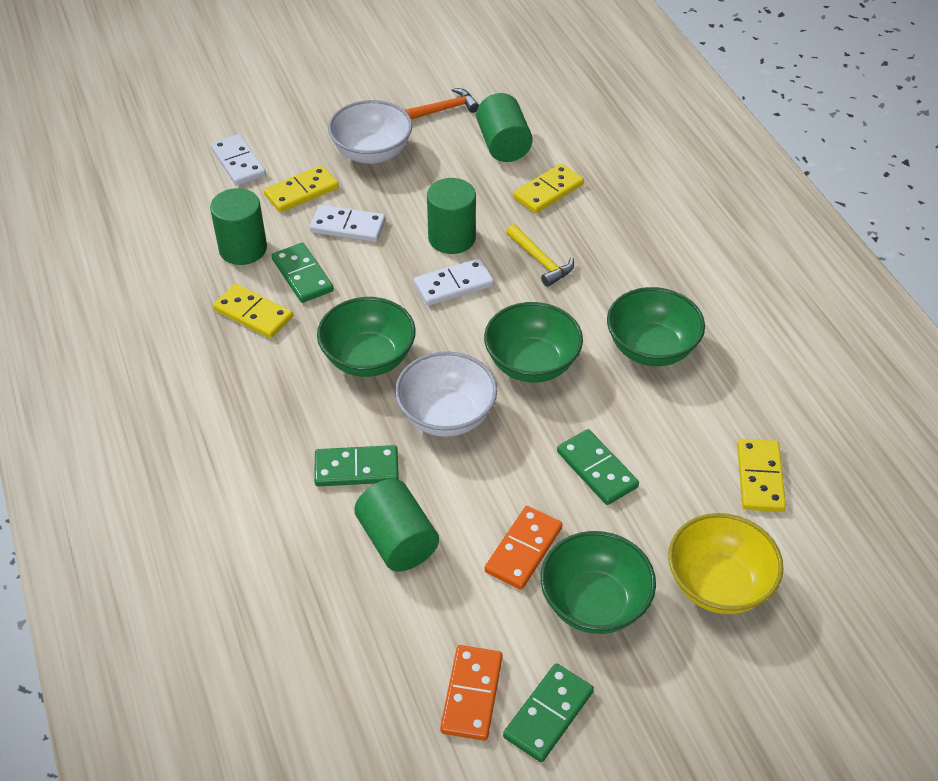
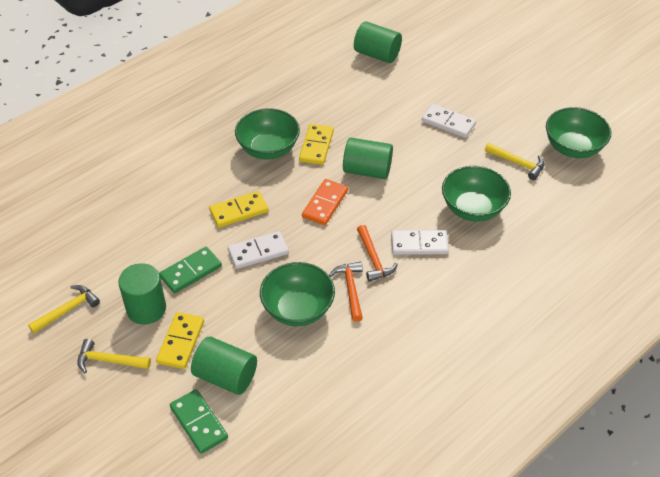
green domino: 4 -> 2
orange domino: 2 -> 1
orange hammer: 1 -> 2
white bowl: 2 -> 0
yellow bowl: 1 -> 0
yellow domino: 4 -> 3
yellow hammer: 1 -> 3

